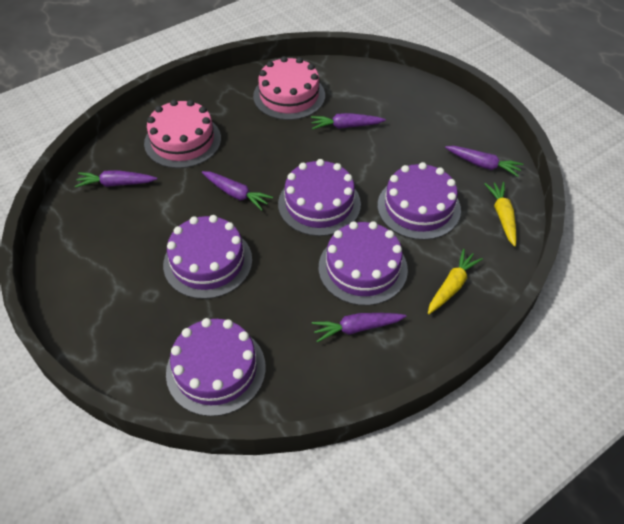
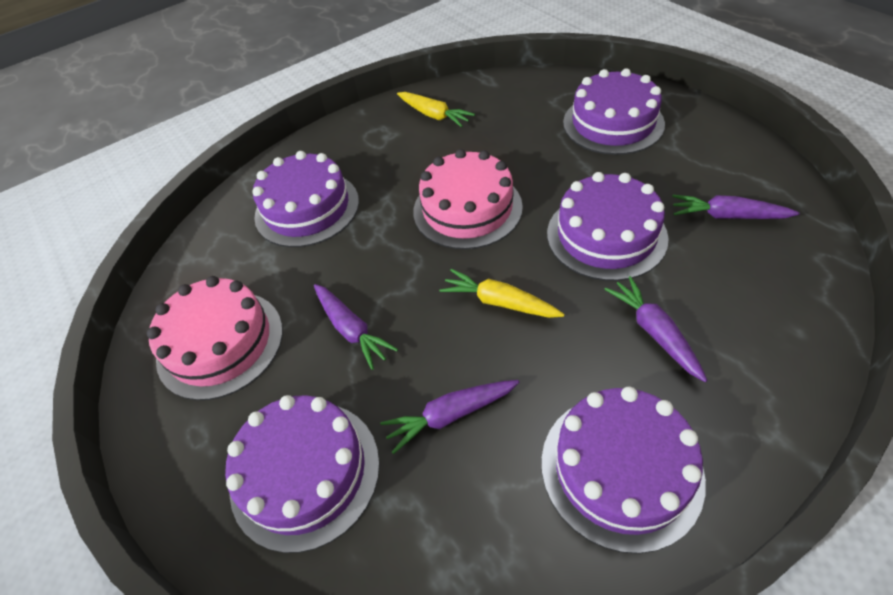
purple carrot: 5 -> 4

